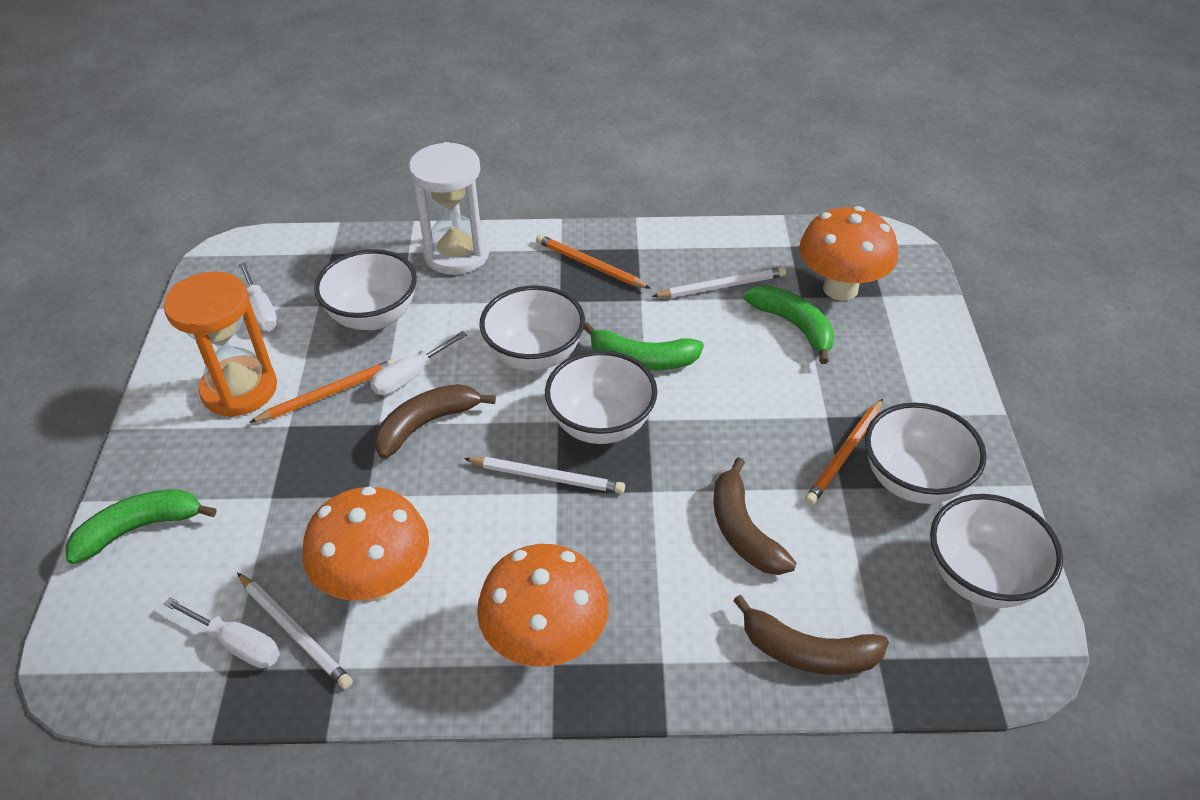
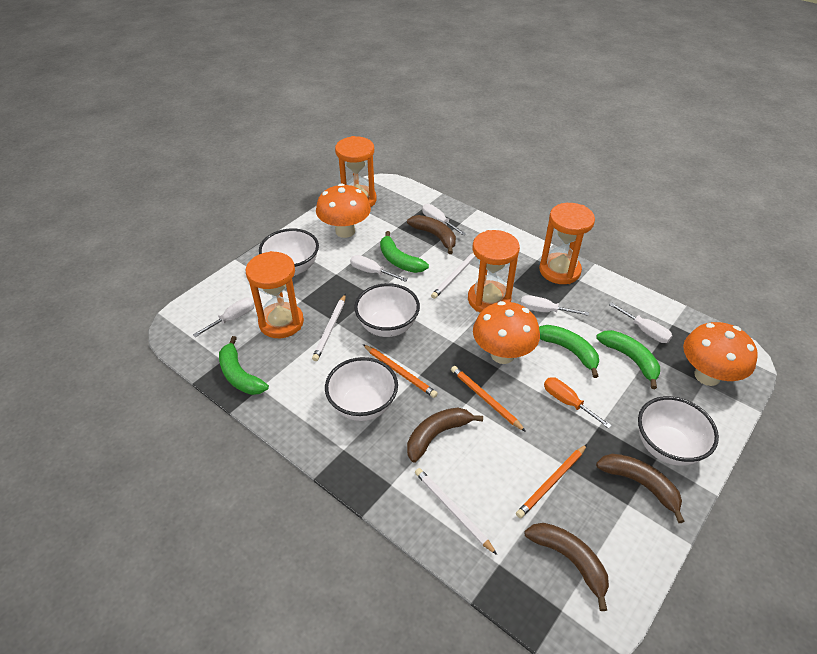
brown banana: 3 -> 4
green banana: 3 -> 4
orange hourglass: 1 -> 4
orange screwdriver: 0 -> 1
white bowl: 5 -> 4
white hourglass: 1 -> 0
white screwdriver: 3 -> 5

